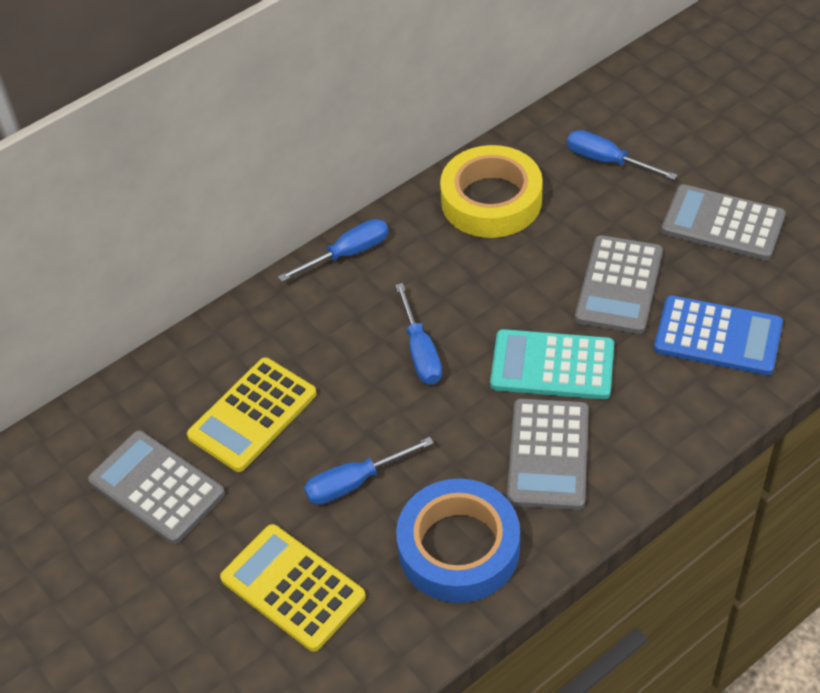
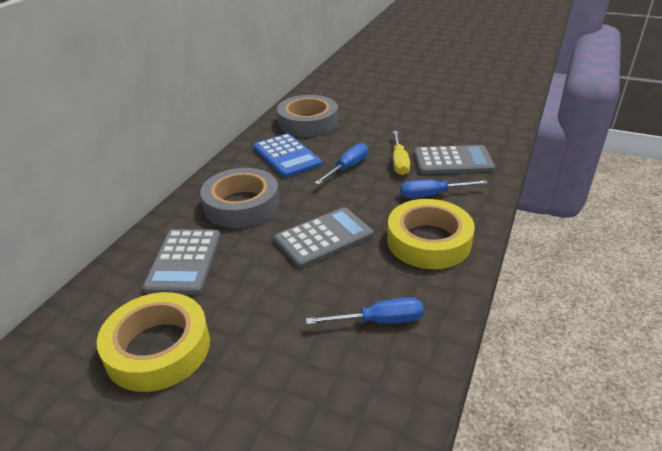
blue screwdriver: 4 -> 3
blue tape: 1 -> 0
grey calculator: 4 -> 3
grey tape: 0 -> 2
turquoise calculator: 1 -> 0
yellow calculator: 2 -> 0
yellow screwdriver: 0 -> 1
yellow tape: 1 -> 2

